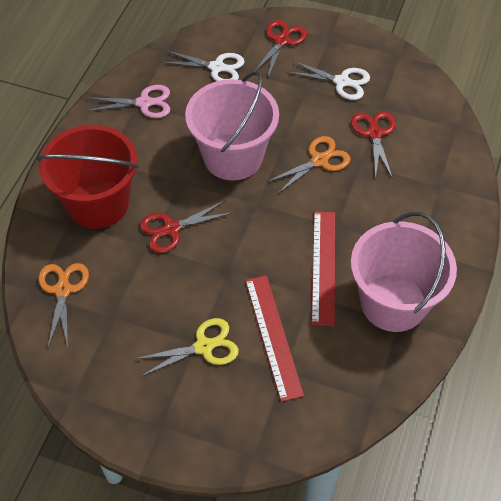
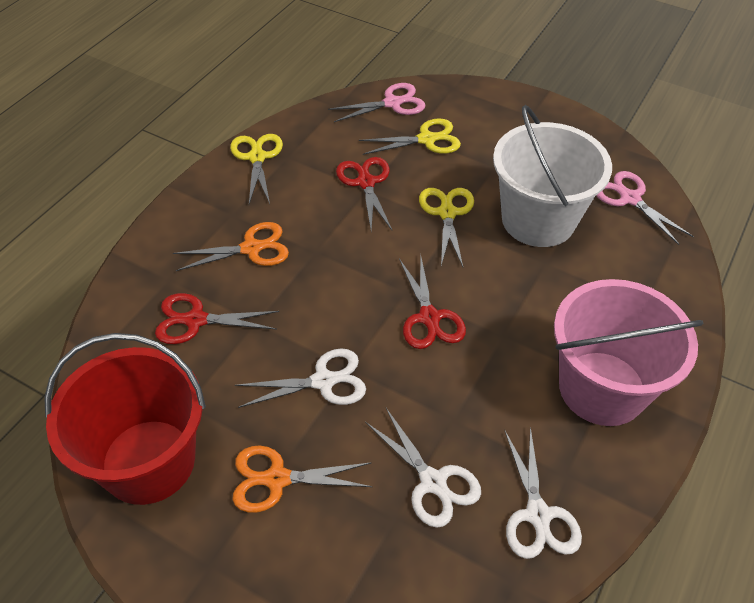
pink bucket: 2 -> 1
pink scissors: 1 -> 2
red ruler: 2 -> 0
white bucket: 0 -> 1
white scissors: 2 -> 3
yellow scissors: 1 -> 3

